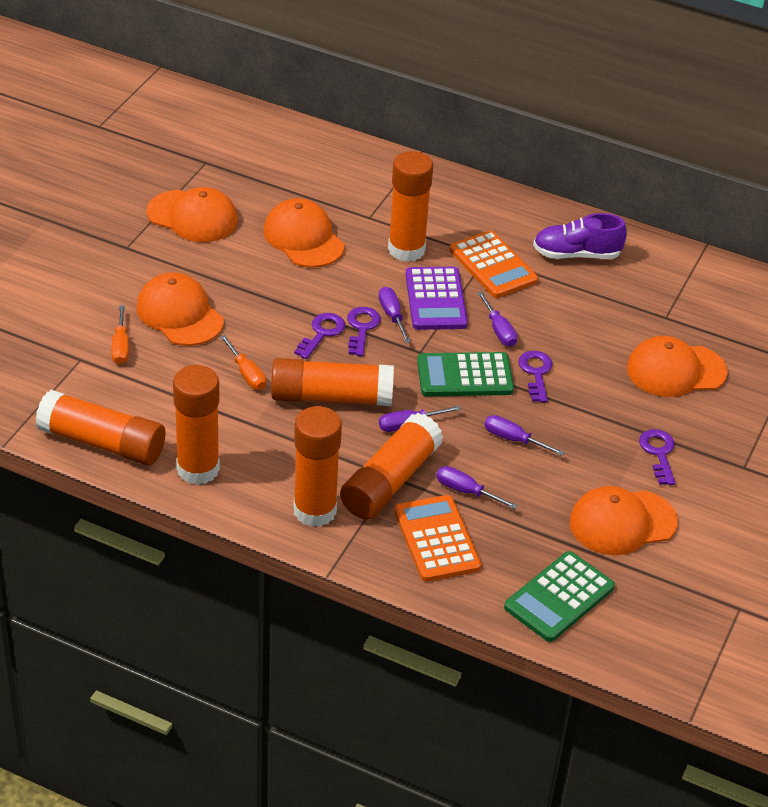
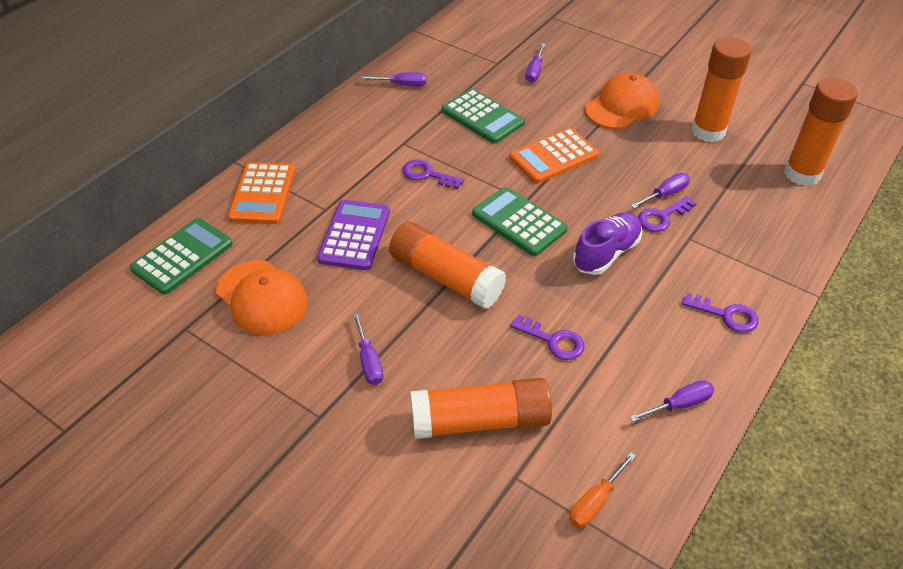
green calculator: 2 -> 3
orange cap: 5 -> 2
orange glue stick: 6 -> 4
orange screwdriver: 2 -> 1

